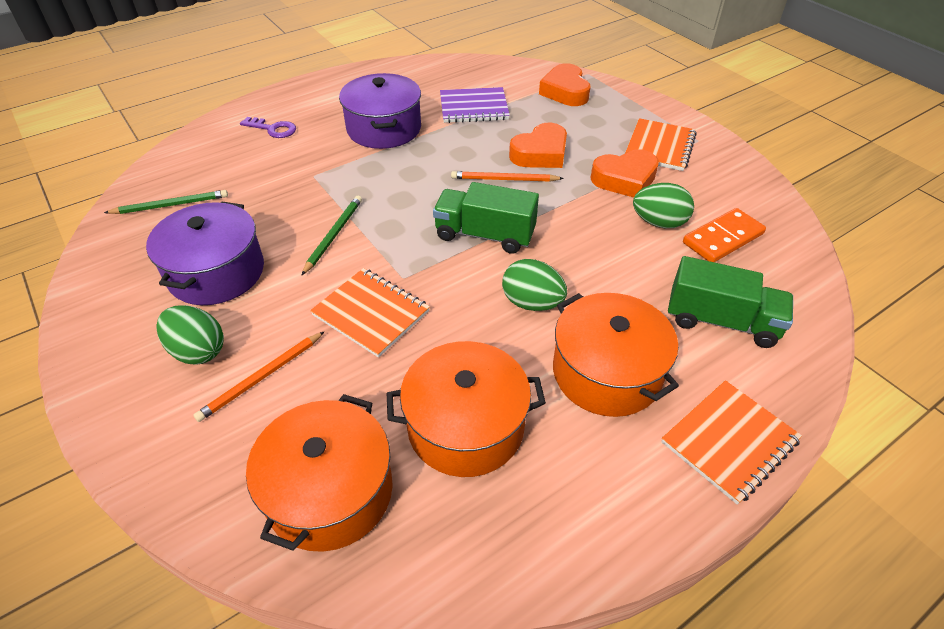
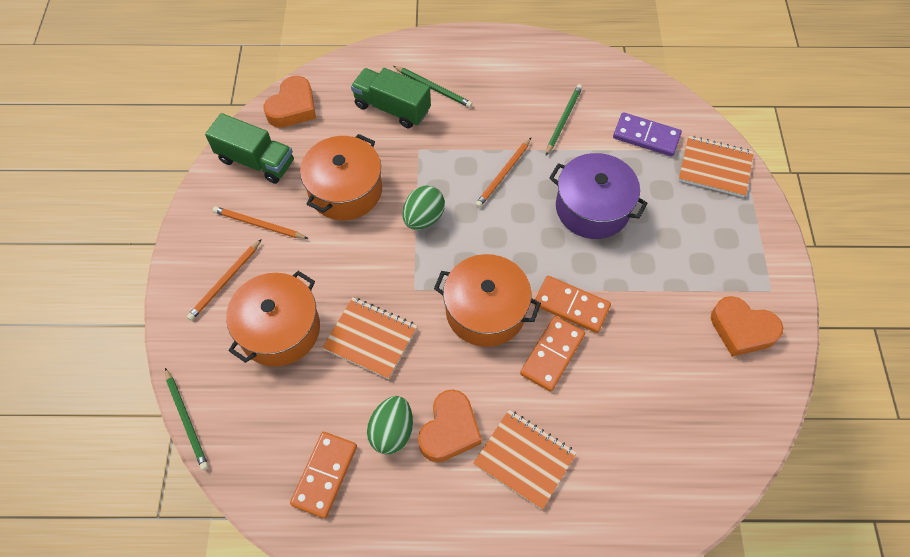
green egg: 3 -> 2
green pencil: 2 -> 3
orange domino: 1 -> 3
orange pencil: 2 -> 3
purple domino: 0 -> 1
purple key: 1 -> 0
purple notebook: 1 -> 0
purple pot: 2 -> 1

